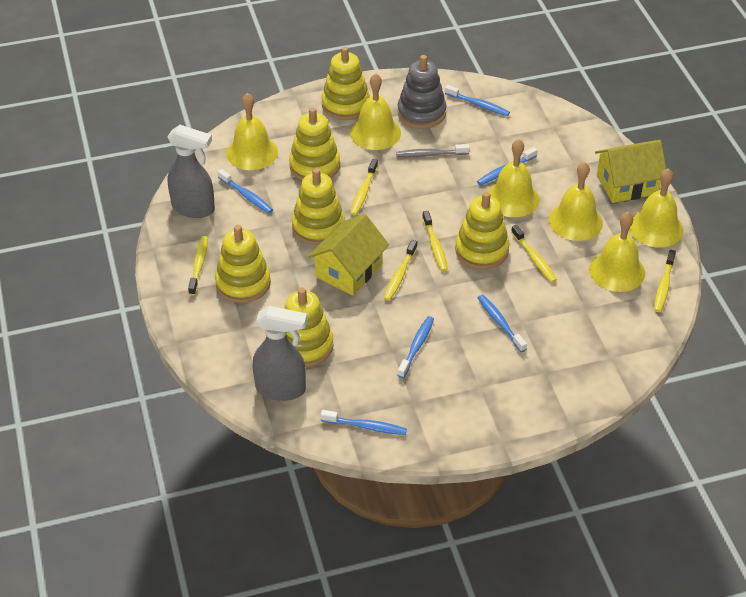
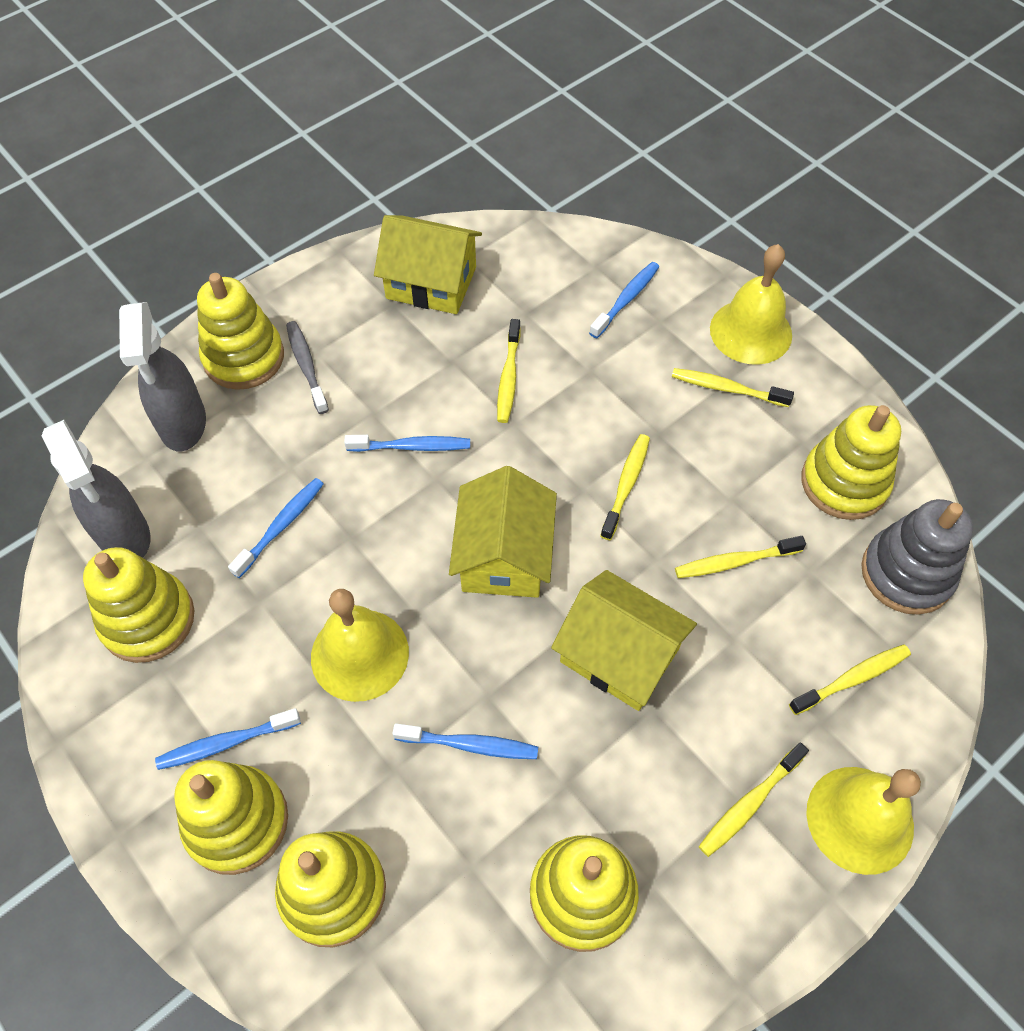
blue toothbrush: 6 -> 5
yellow bell: 6 -> 3
yellow house: 2 -> 3

